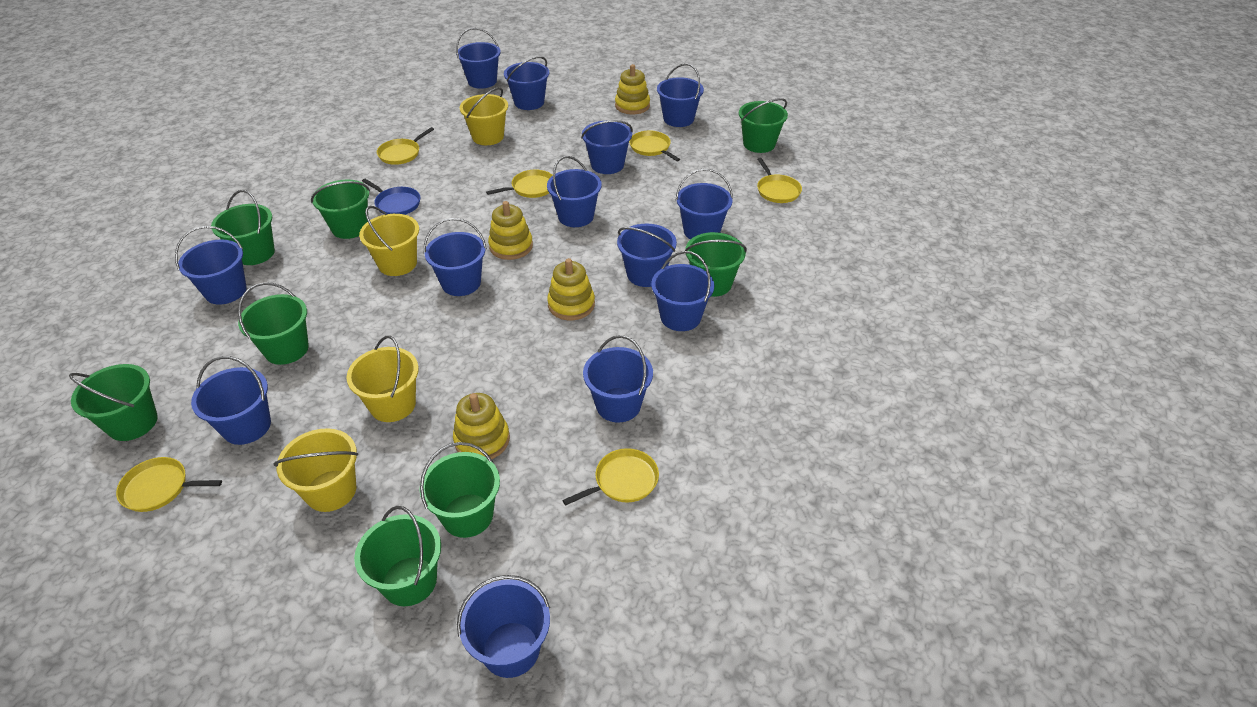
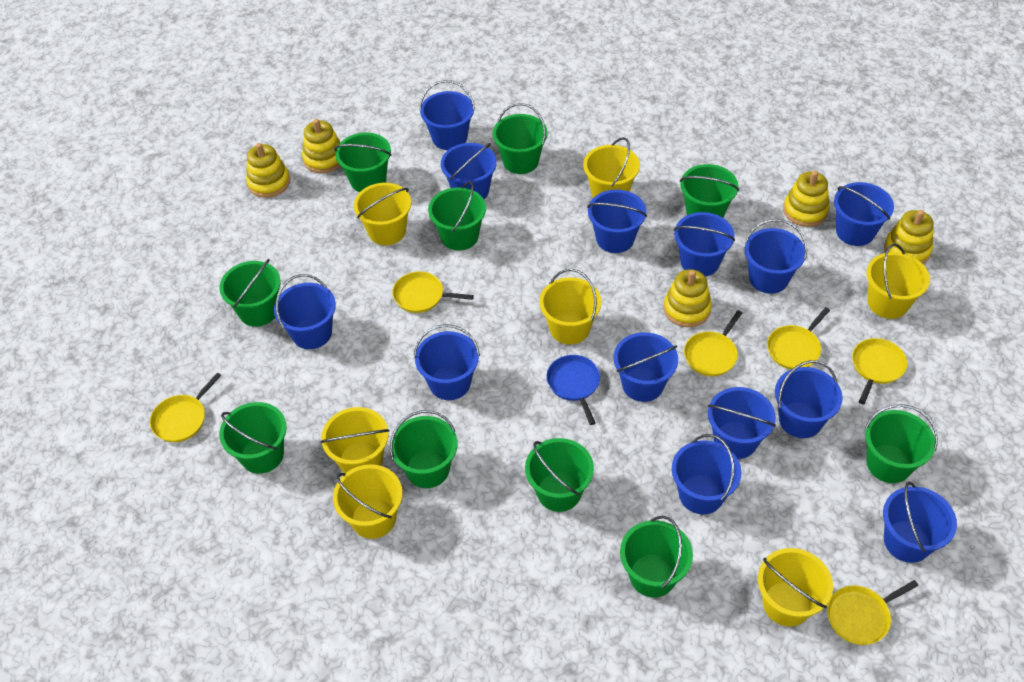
green bucket: 8 -> 10
yellow bucket: 4 -> 7
yellow stacking toy: 4 -> 5

